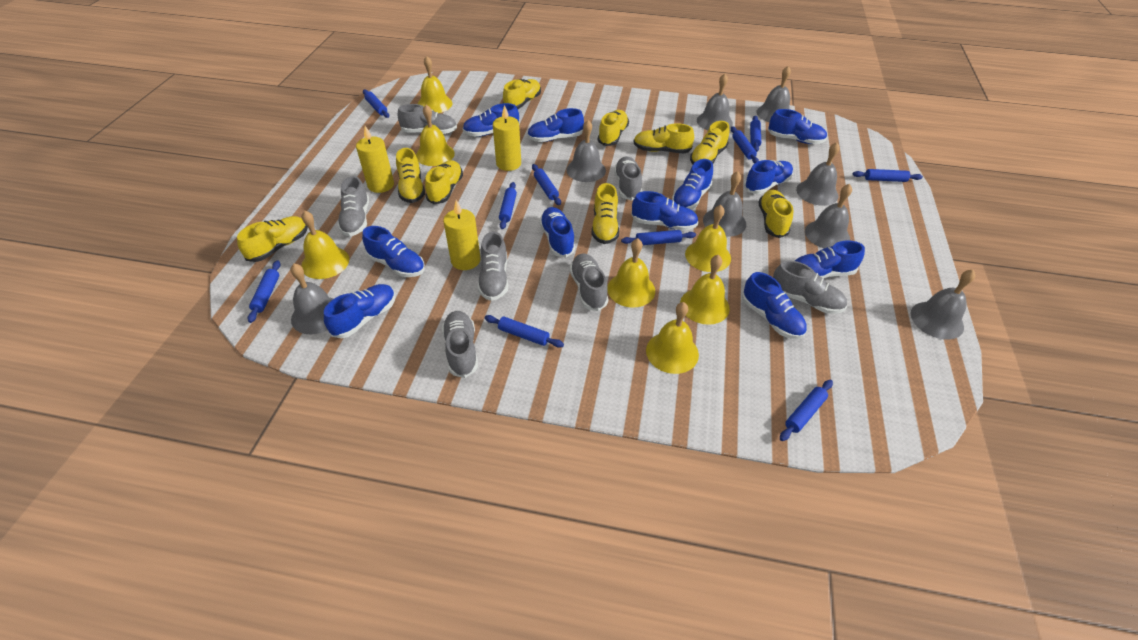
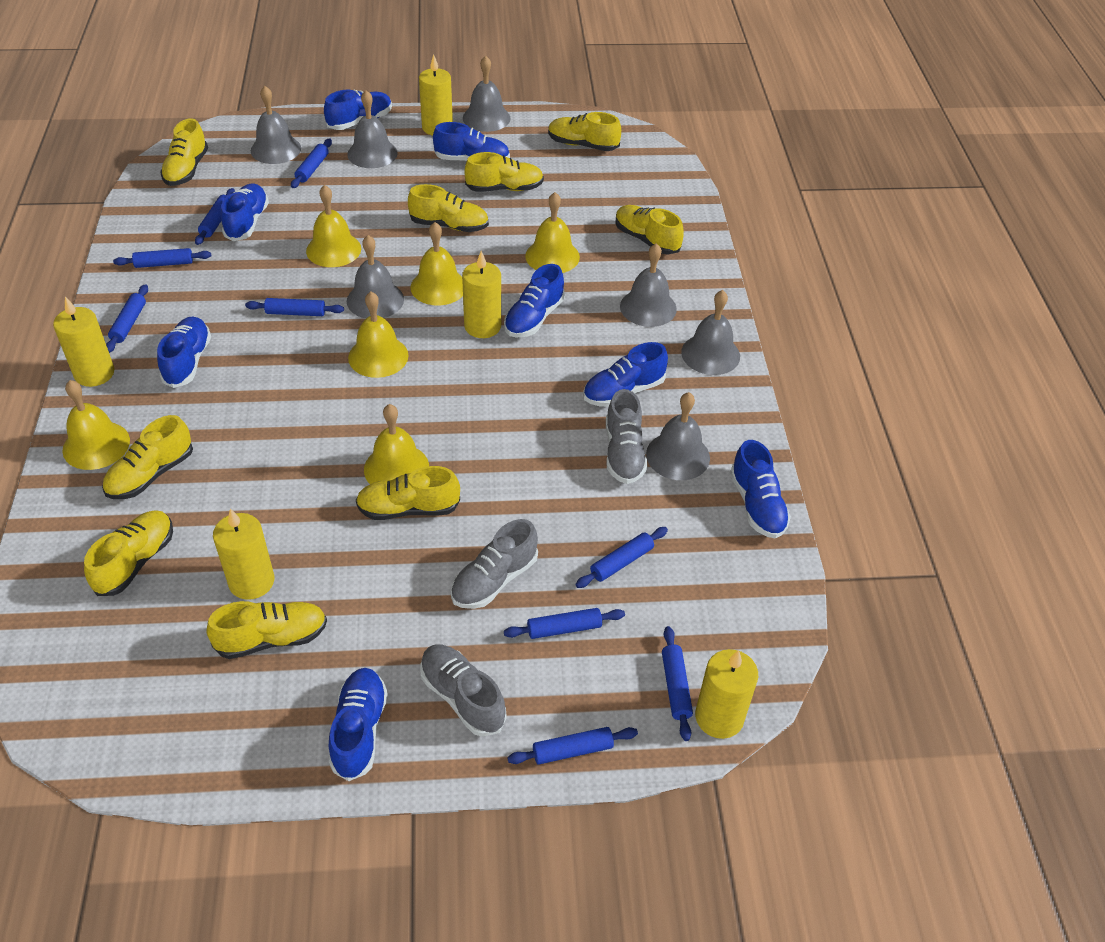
blue rolling pin: 10 -> 9
blue shoe: 11 -> 8
grey bell: 8 -> 7
grey shoe: 7 -> 3
yellow bell: 7 -> 6
yellow candle: 3 -> 5

